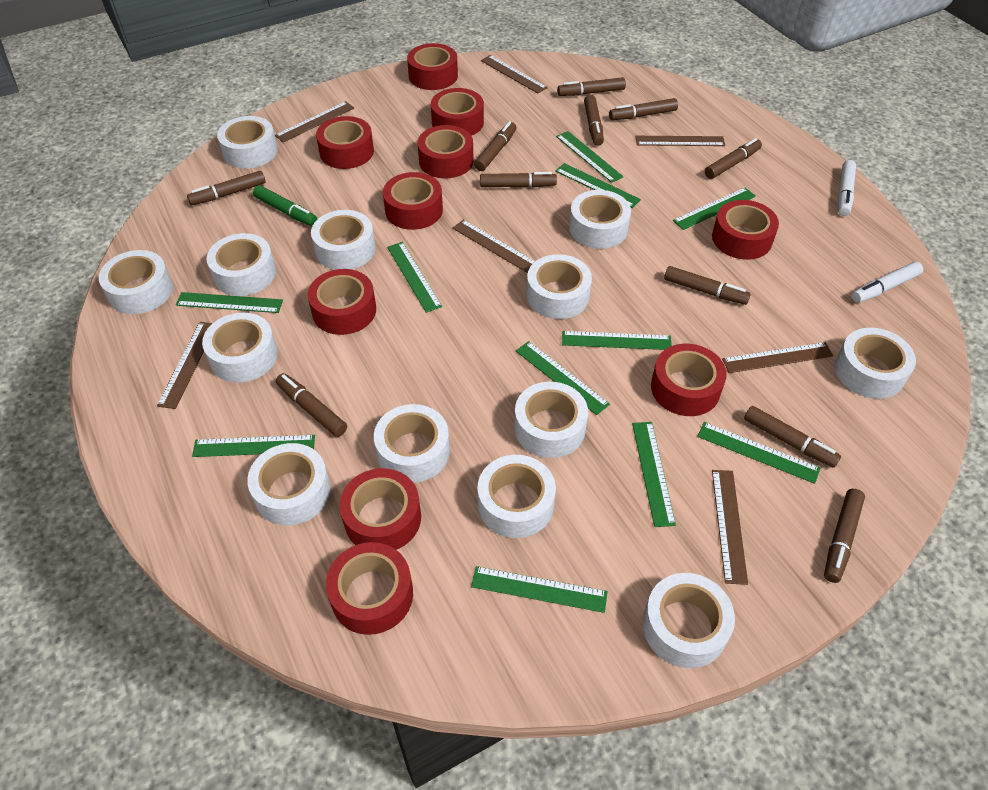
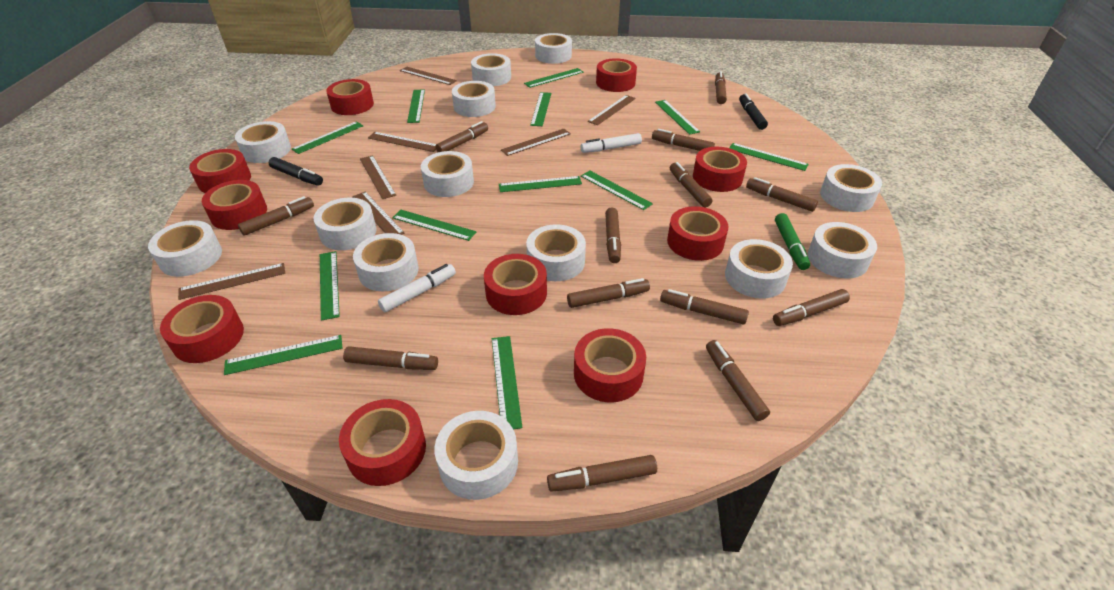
black marker: 0 -> 2
brown marker: 11 -> 13
green ruler: 11 -> 12

